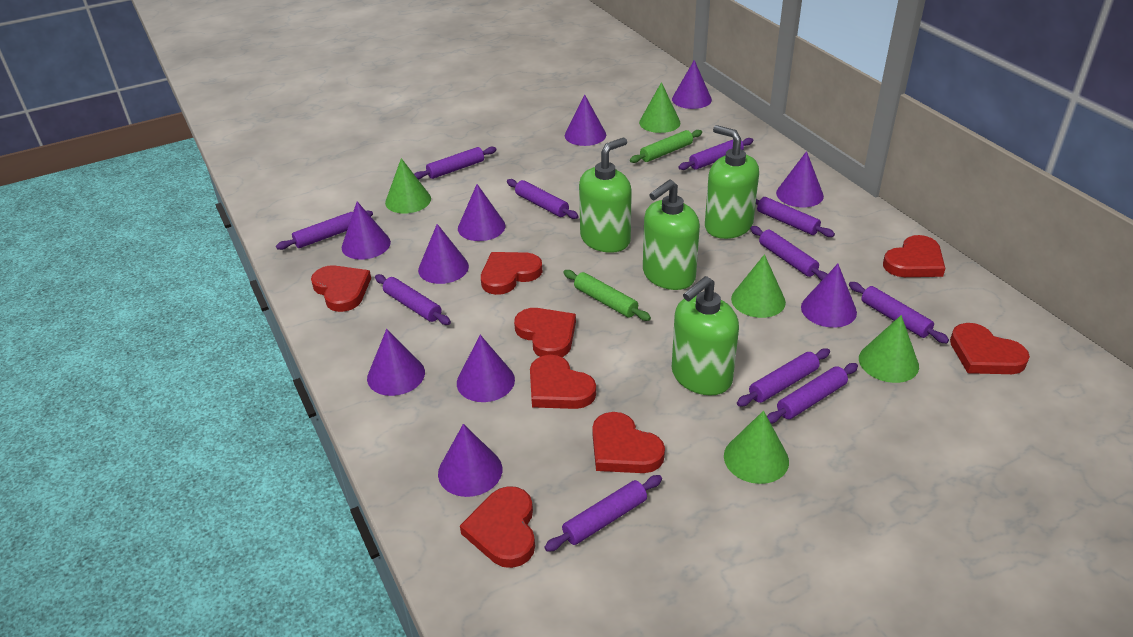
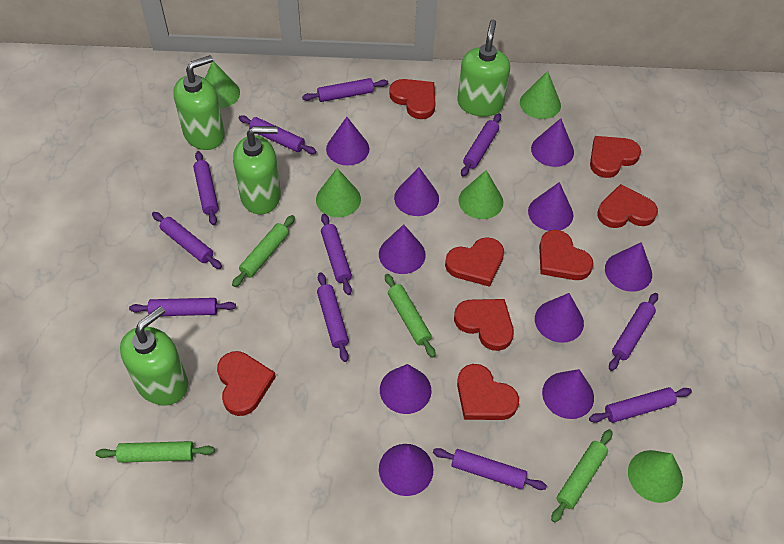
green rolling pin: 2 -> 4

